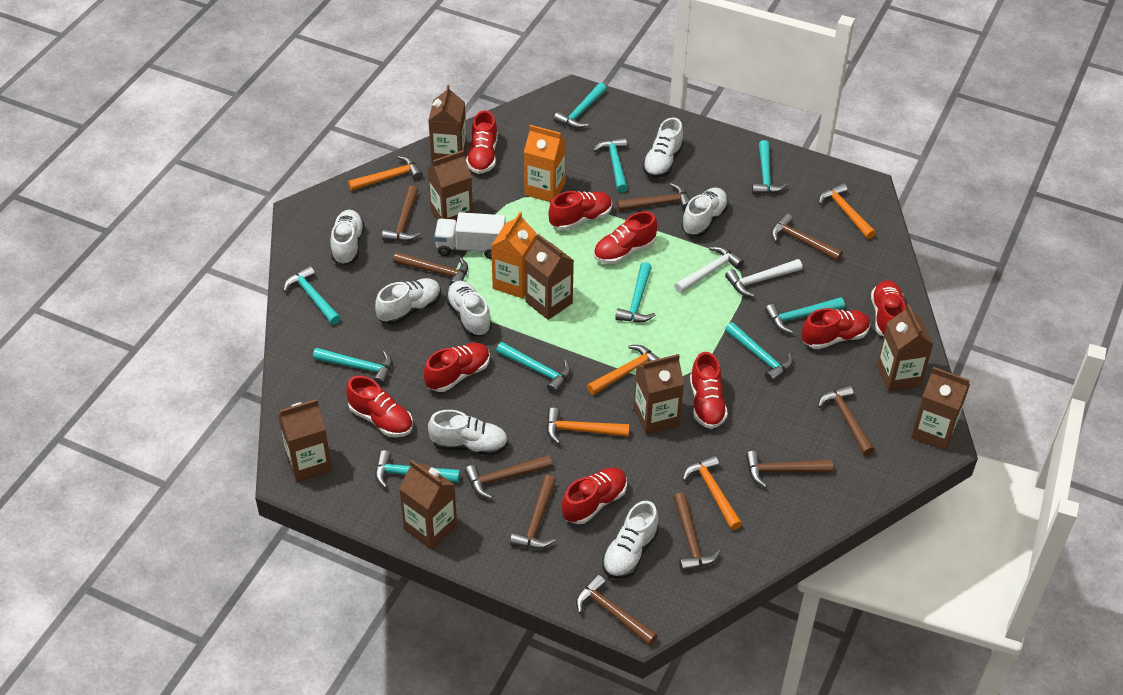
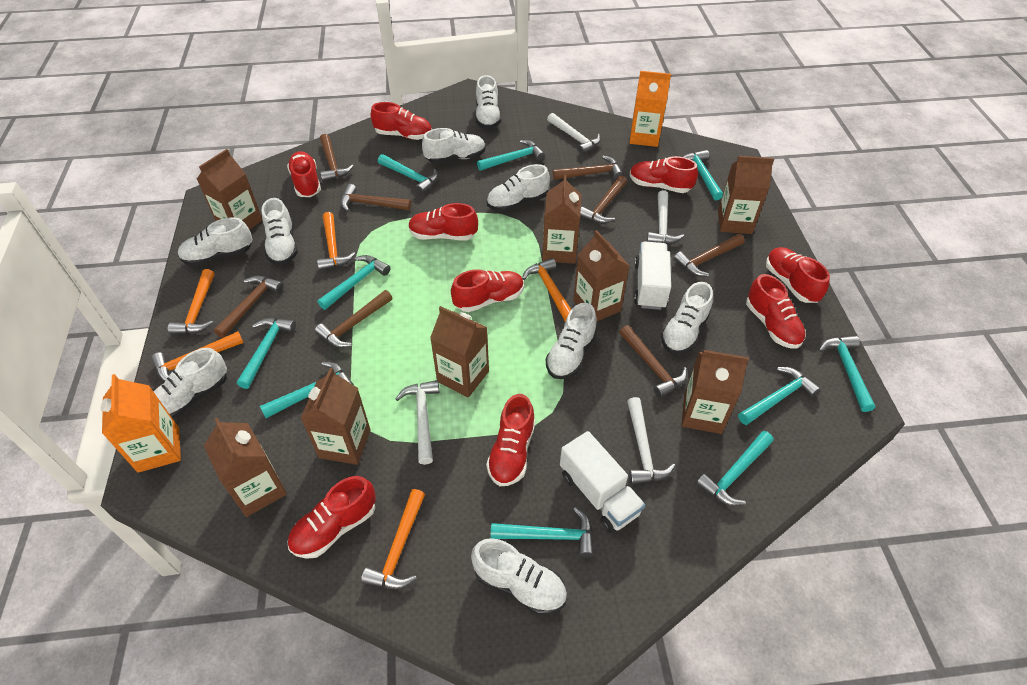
brown hammer: 10 -> 8
white hammer: 2 -> 4
white shoe: 7 -> 9
white truck: 1 -> 2

